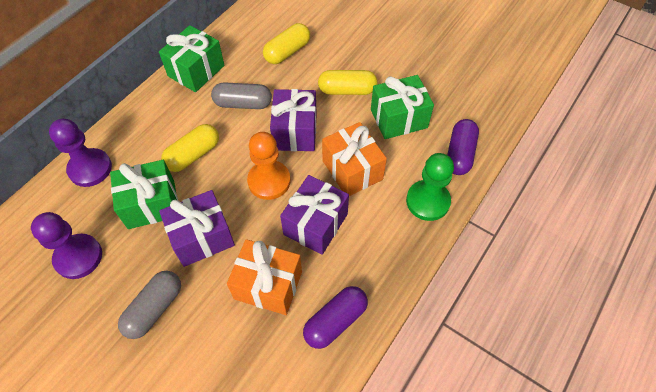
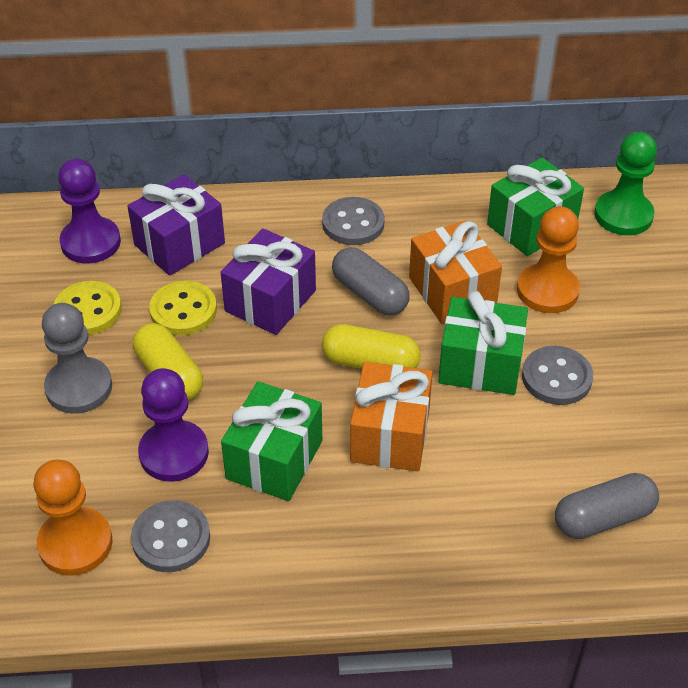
grey button: 0 -> 3
grey pawn: 0 -> 1
orange pawn: 1 -> 2
purple capsule: 2 -> 0
purple gift: 3 -> 2
yellow button: 0 -> 2
yellow capsule: 3 -> 2

